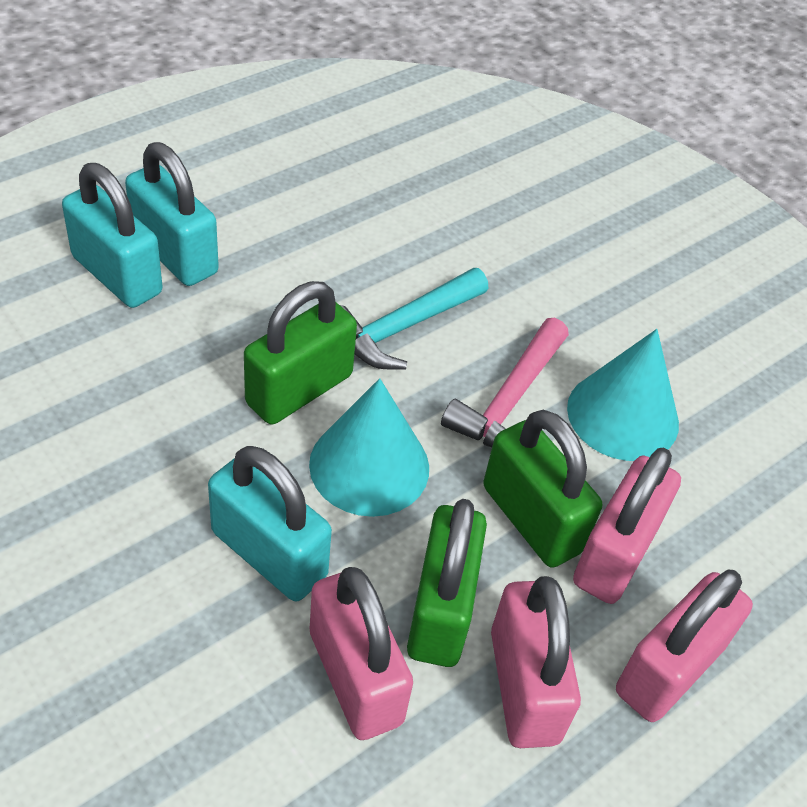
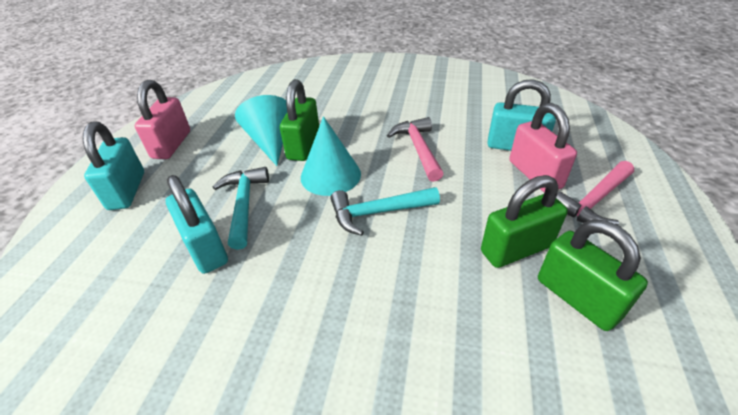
pink hammer: 1 -> 2
pink padlock: 4 -> 2
turquoise hammer: 1 -> 2

